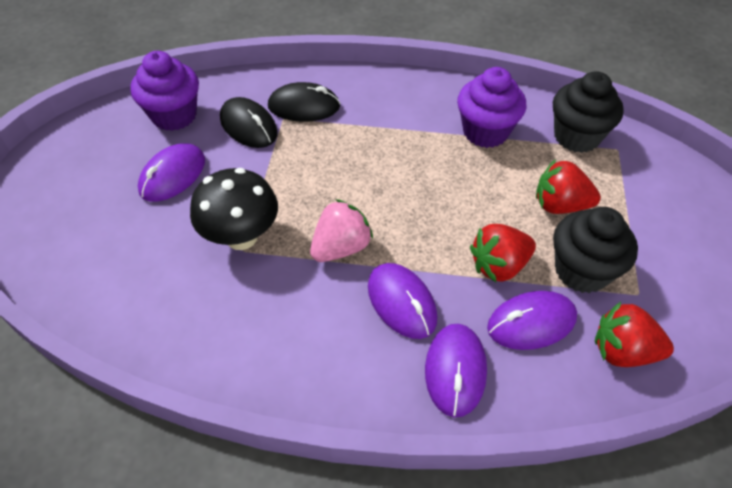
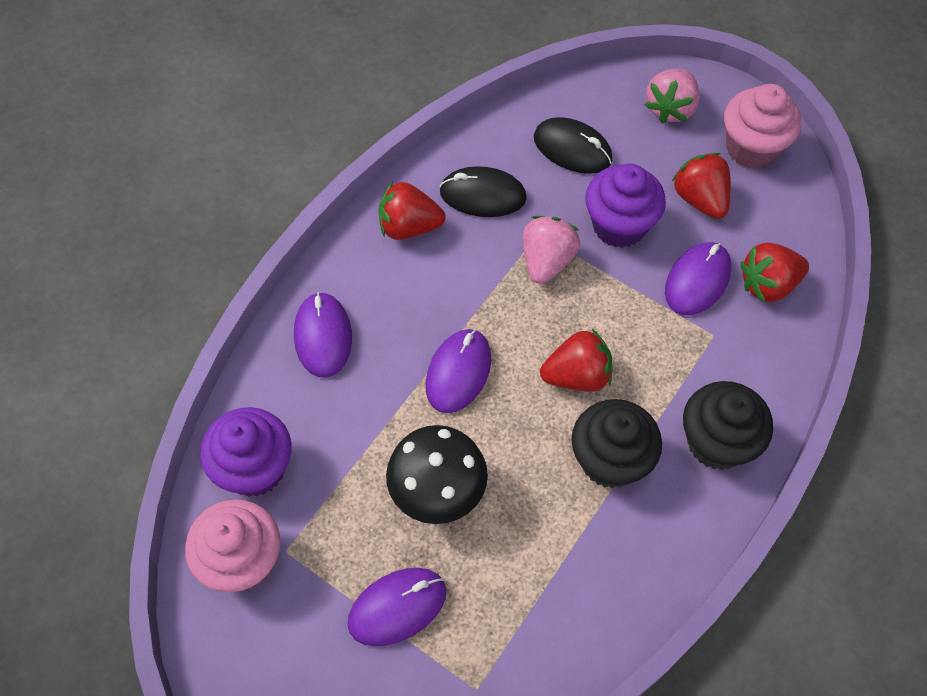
pink cupcake: 0 -> 2
pink strawberry: 1 -> 2
red strawberry: 3 -> 4

